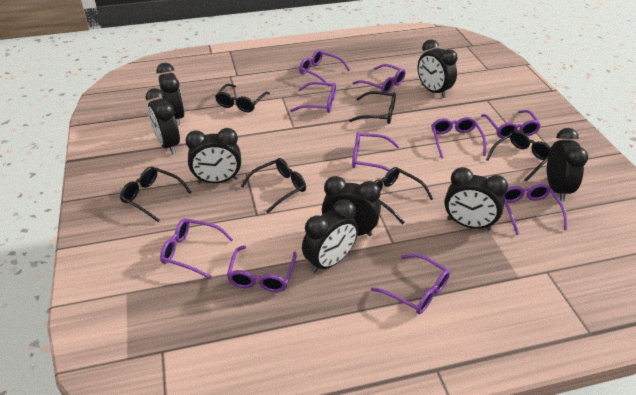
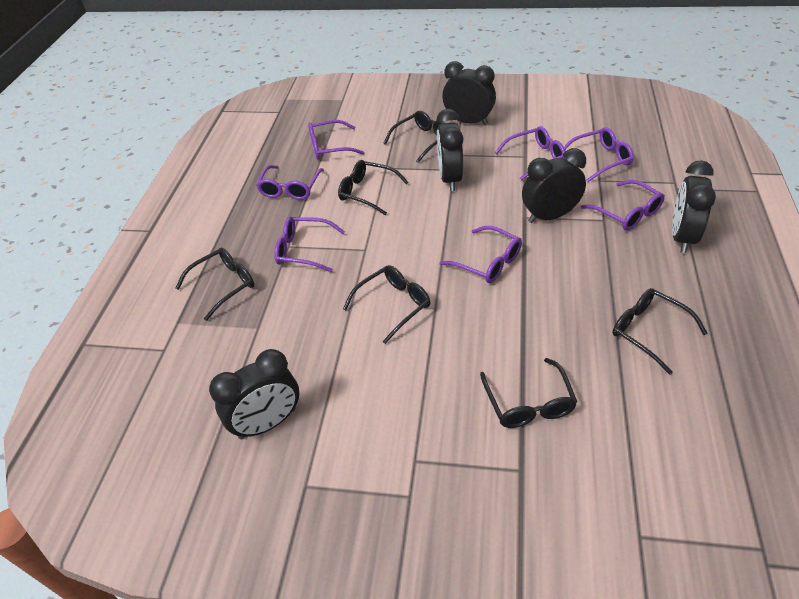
black clock: 8 -> 5
purple glasses: 10 -> 7

